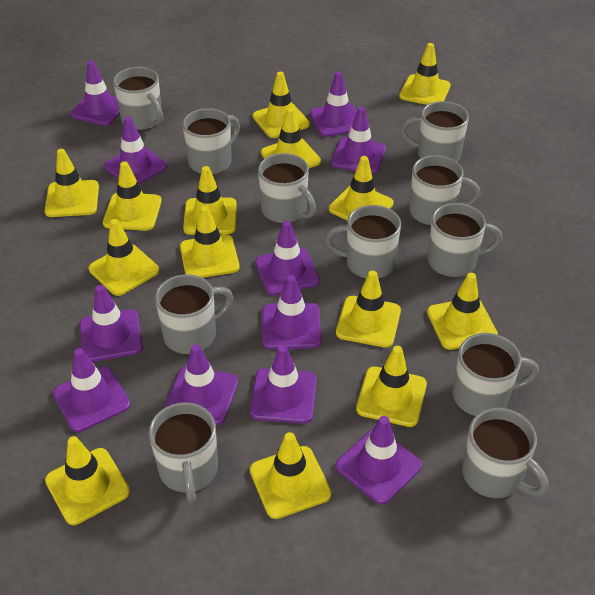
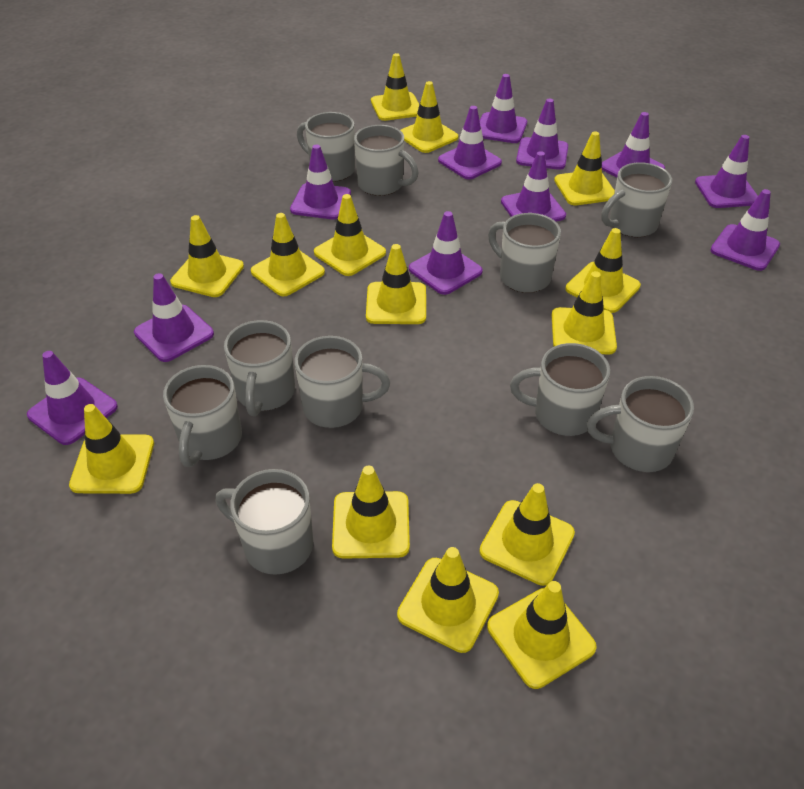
grey mug: 11 -> 10

